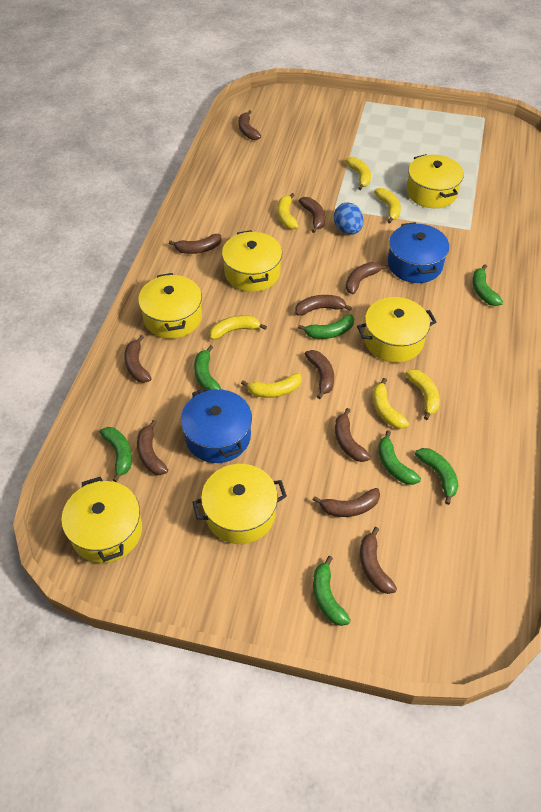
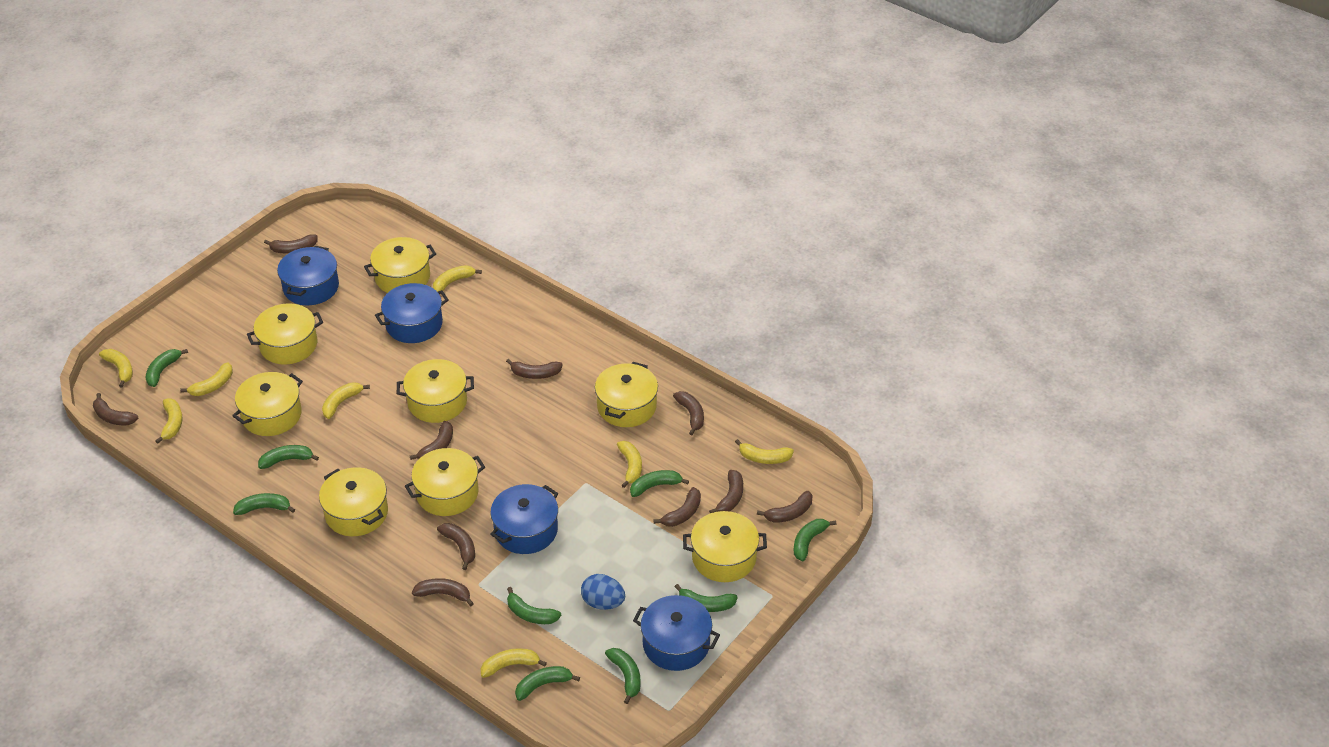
blue pot: 2 -> 4
brown banana: 11 -> 10
green banana: 7 -> 9
yellow banana: 7 -> 8
yellow pot: 6 -> 8

